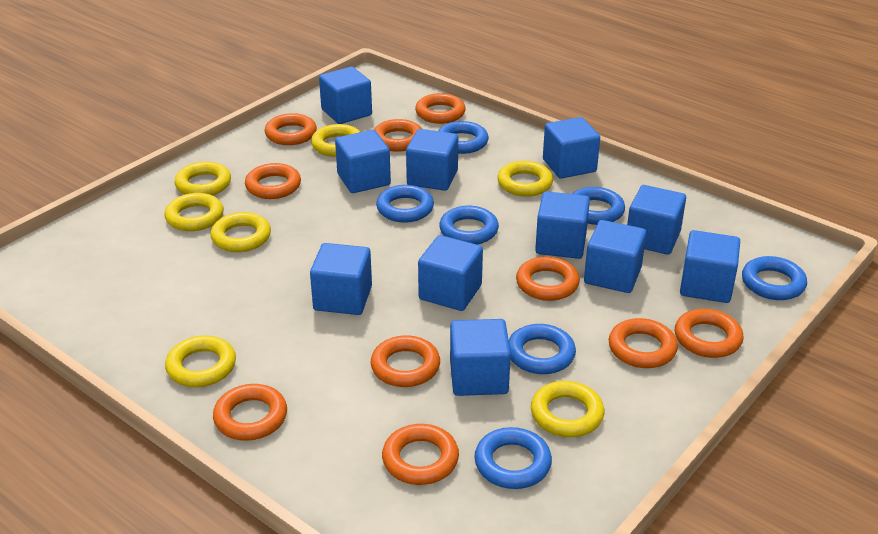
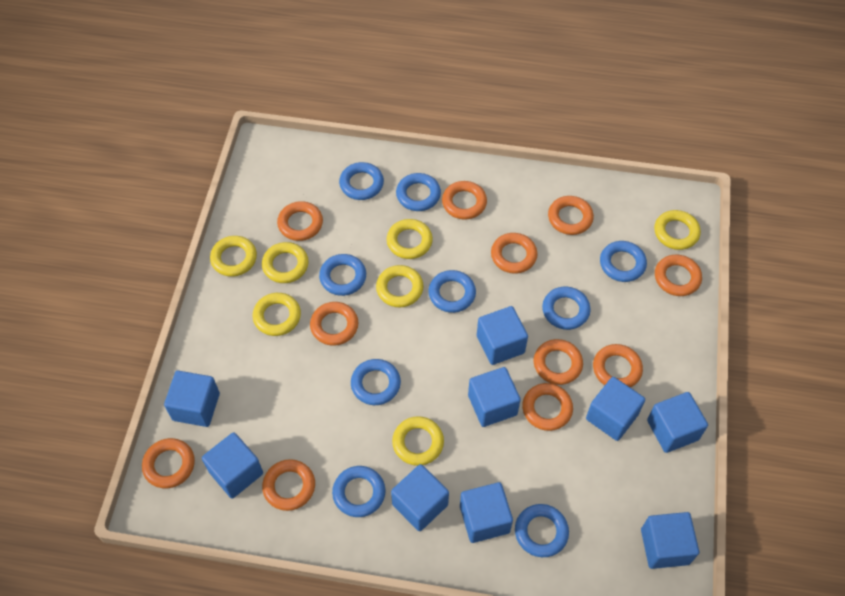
blue cube: 11 -> 9
blue ring: 7 -> 9
orange ring: 10 -> 11

